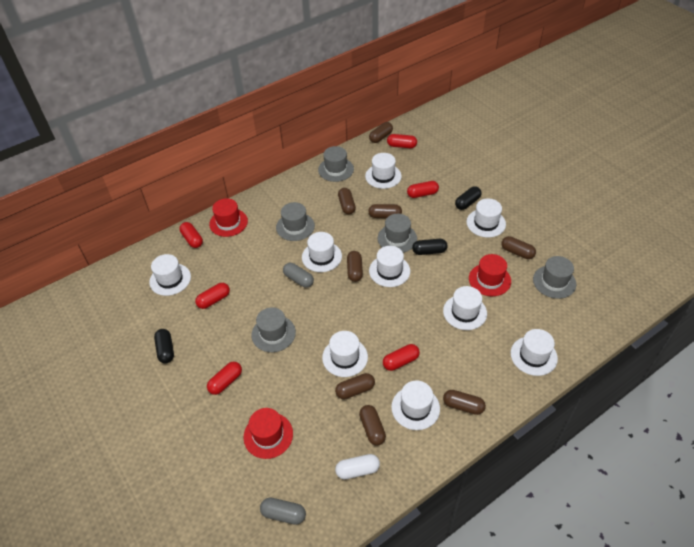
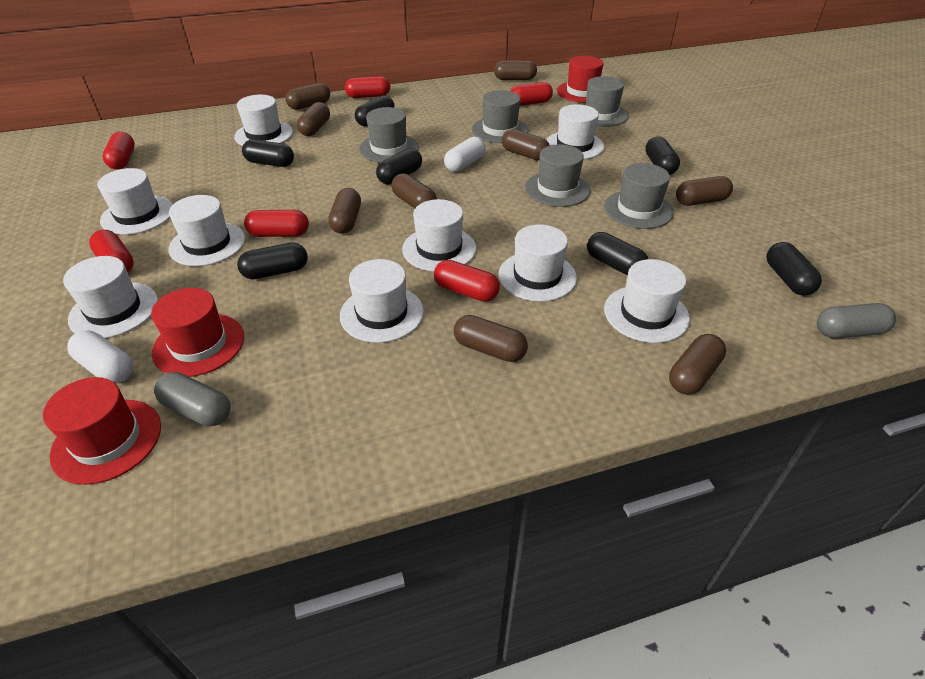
black capsule: 3 -> 7
brown capsule: 8 -> 9
white capsule: 1 -> 2

